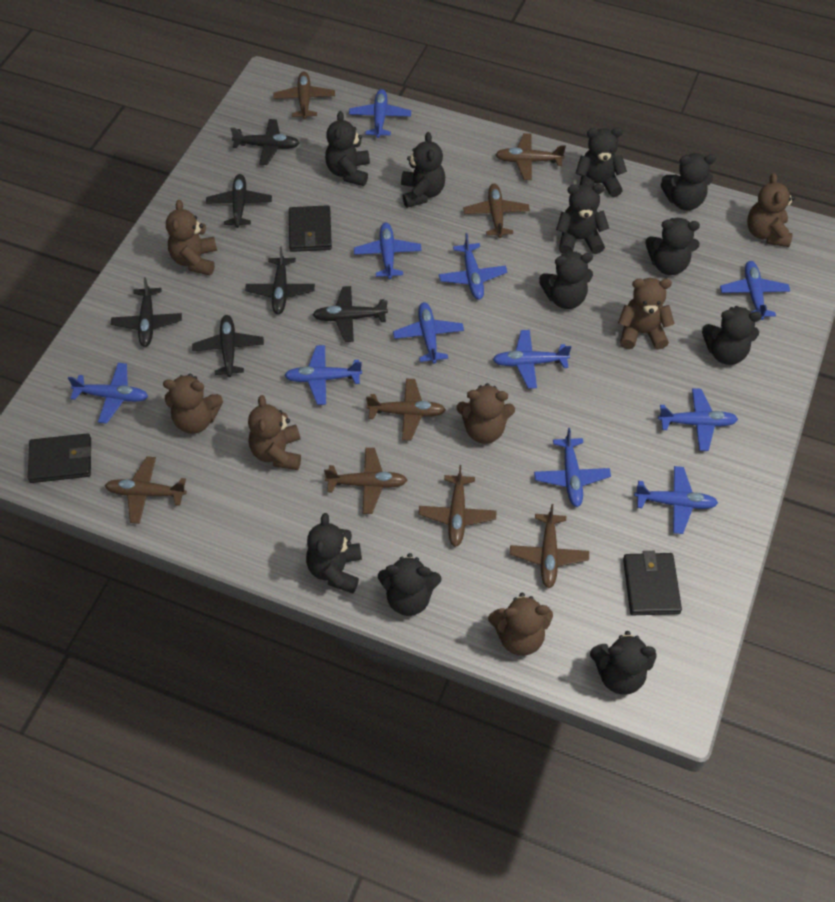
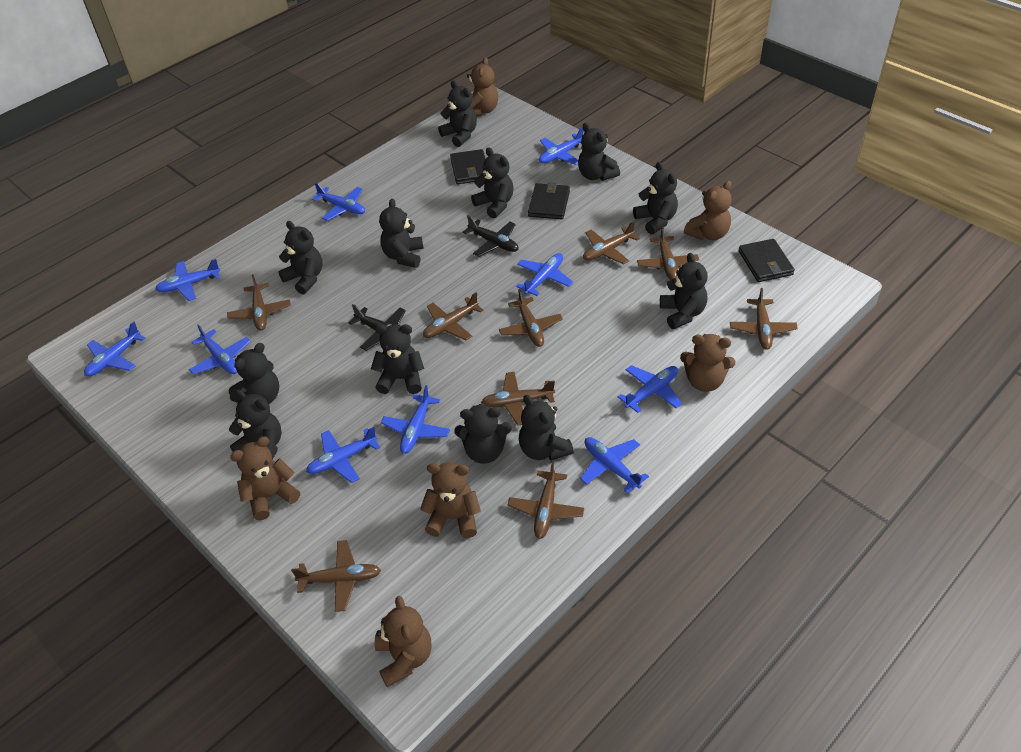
black plane: 6 -> 2
black teddy bear: 11 -> 12
blue plane: 11 -> 10
brown plane: 8 -> 9
brown teddy bear: 7 -> 6

